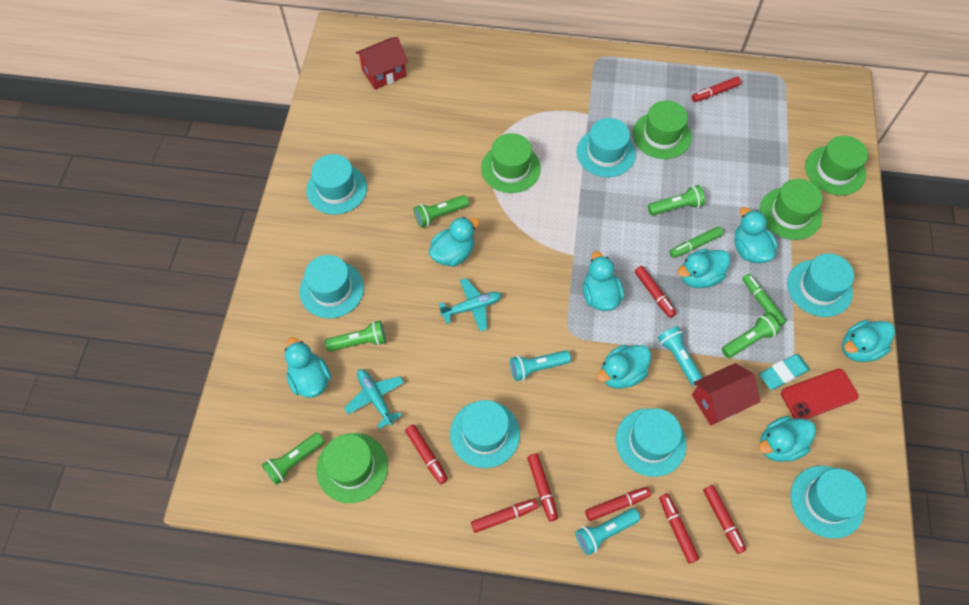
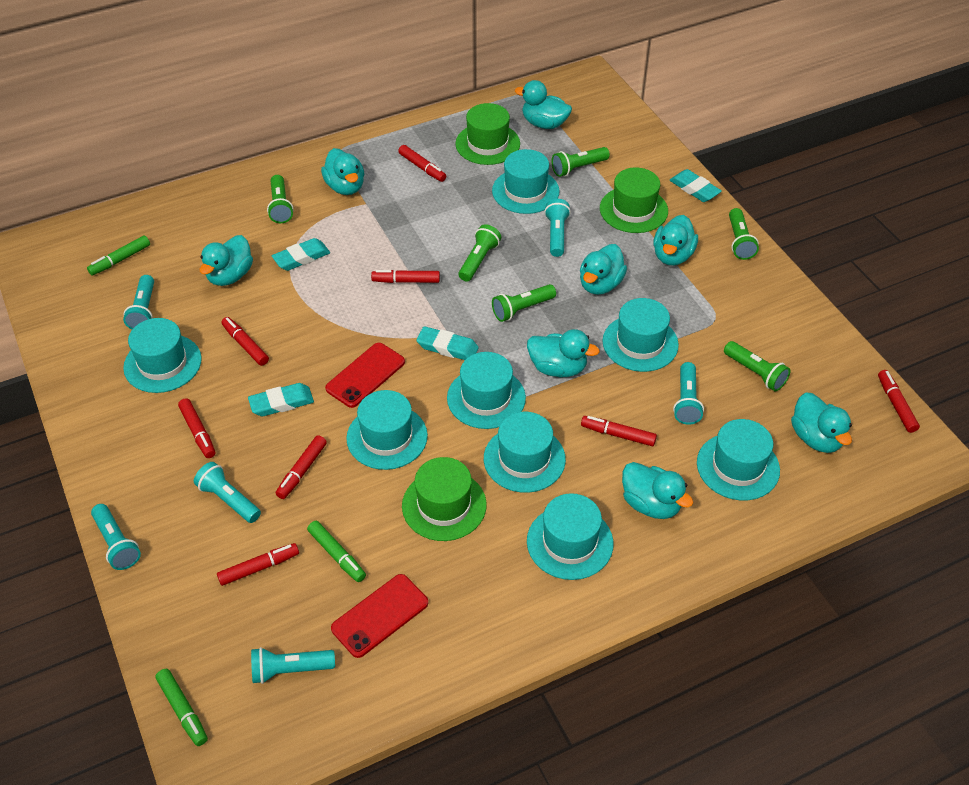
green flashlight: 5 -> 6
green hat: 5 -> 3
green marker: 2 -> 3
red house: 2 -> 0
red phone: 1 -> 2
turquoise eraser: 1 -> 4
turquoise flashlight: 3 -> 6
turquoise hat: 7 -> 8
turquoise plane: 2 -> 0

